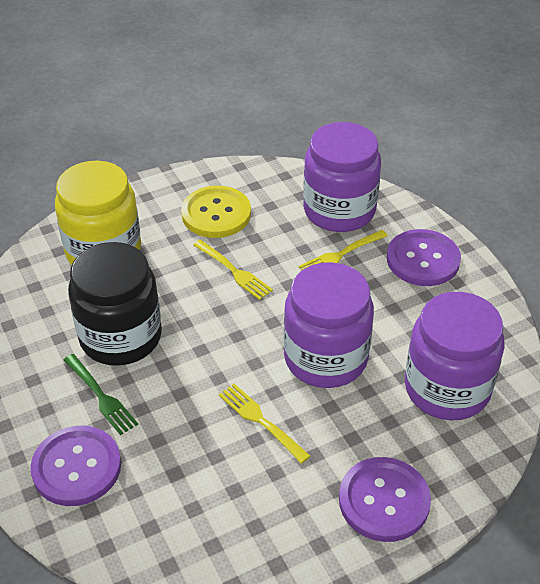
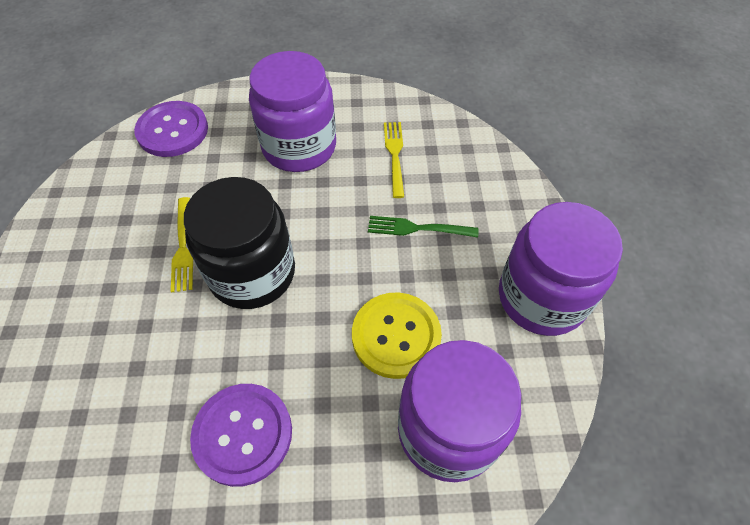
purple button: 3 -> 2
yellow fork: 3 -> 2
yellow jar: 1 -> 0

